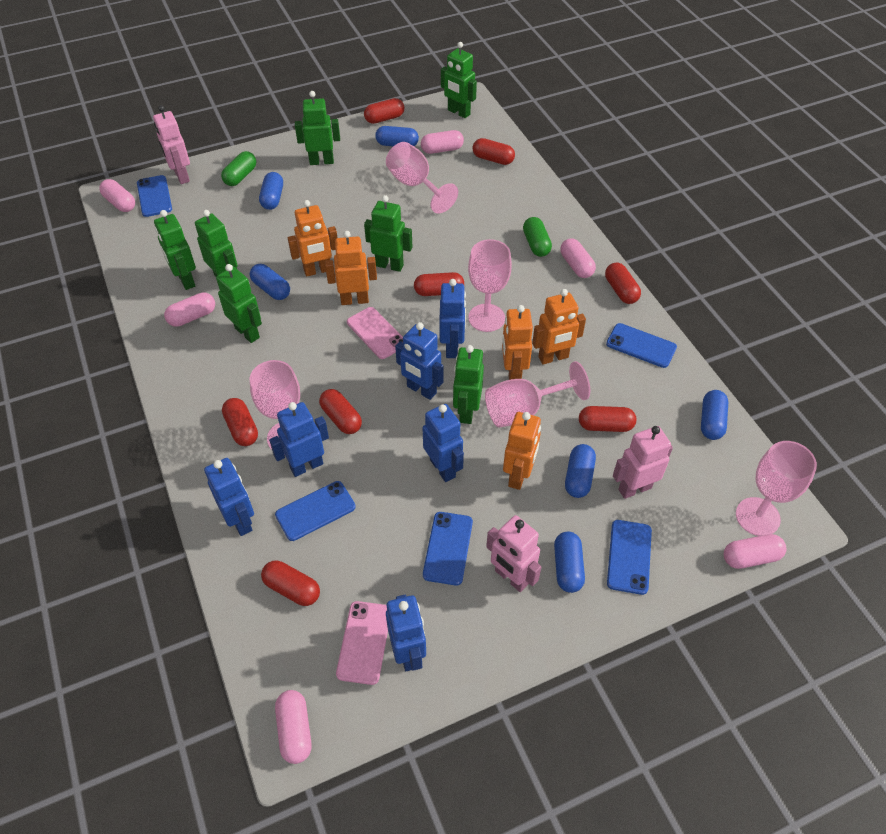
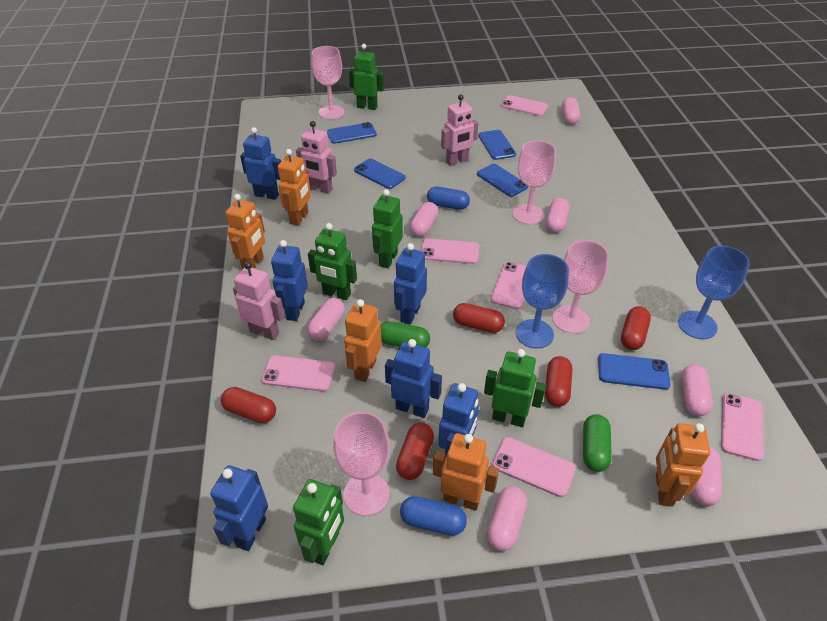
blue capsule: 6 -> 2
blue goblet: 0 -> 2
green robot: 7 -> 5
pink capsule: 6 -> 7
pink goblet: 5 -> 4
pink phone: 2 -> 6
red capsule: 8 -> 5

